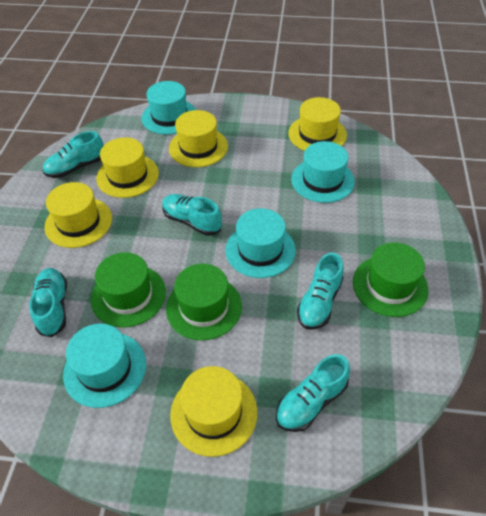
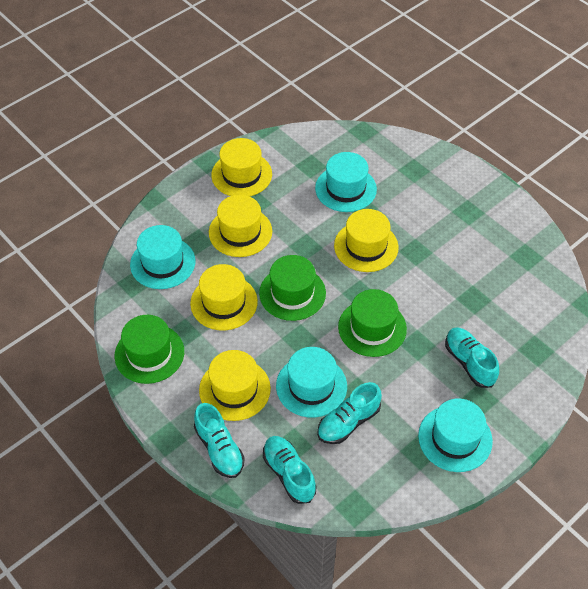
turquoise shoe: 5 -> 4

